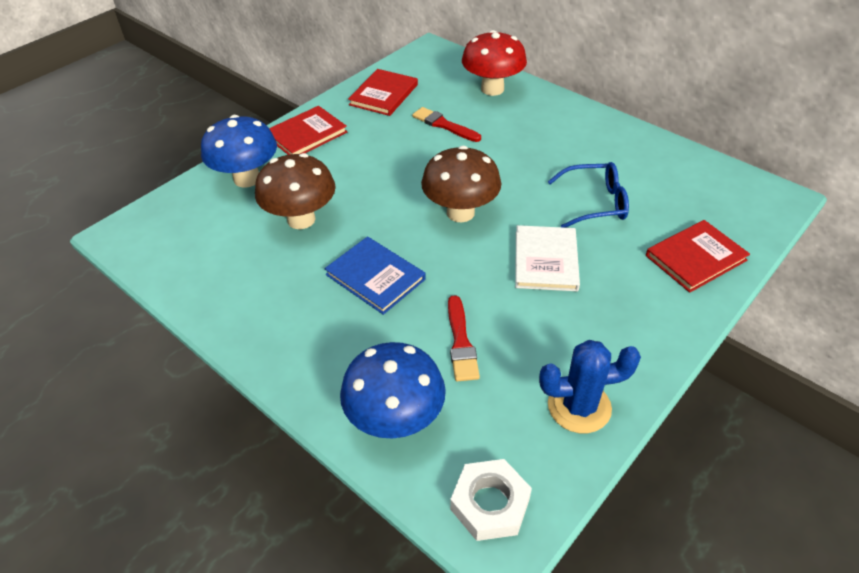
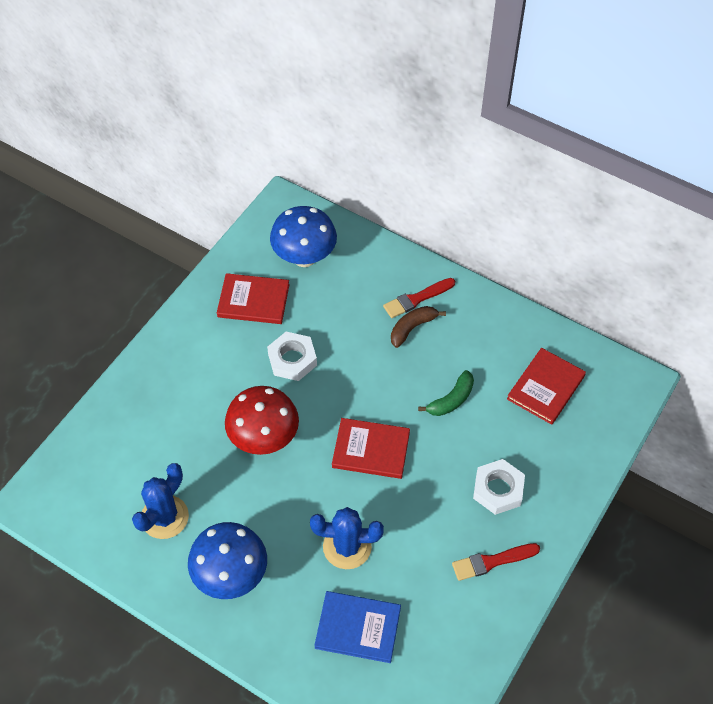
blue cactus: 1 -> 2
blue glasses: 1 -> 0
brown banana: 0 -> 1
brown mushroom: 2 -> 0
green banana: 0 -> 1
white book: 1 -> 0
white nut: 1 -> 2

